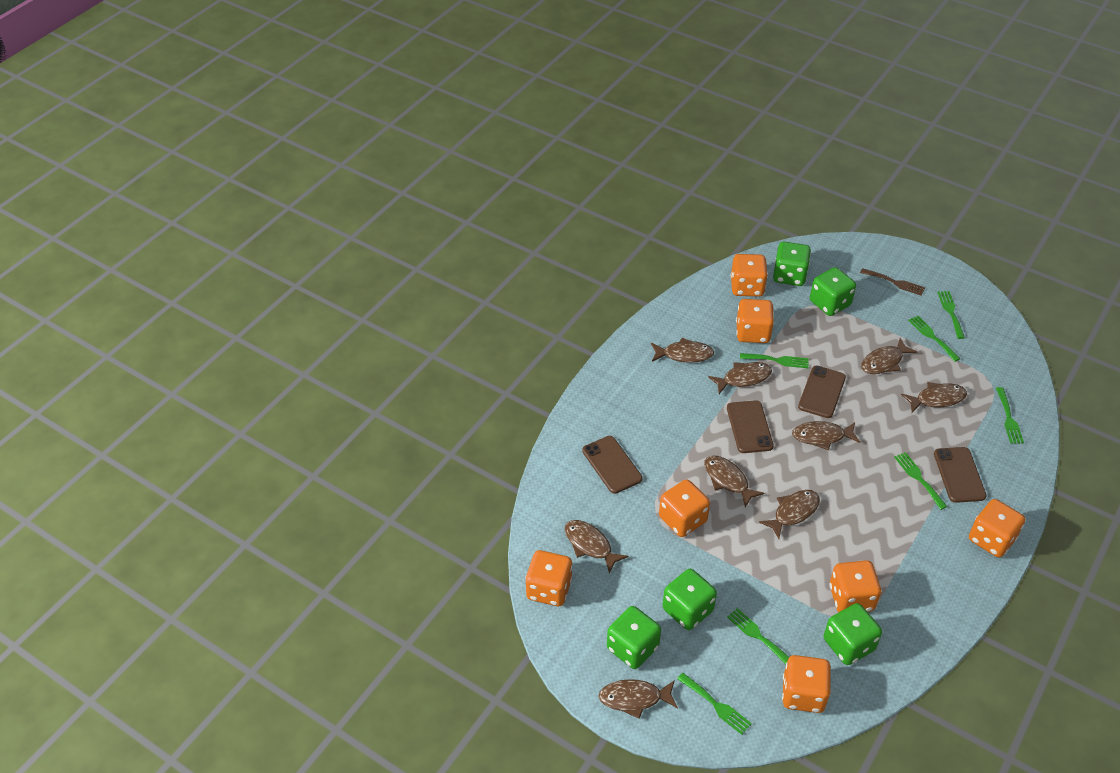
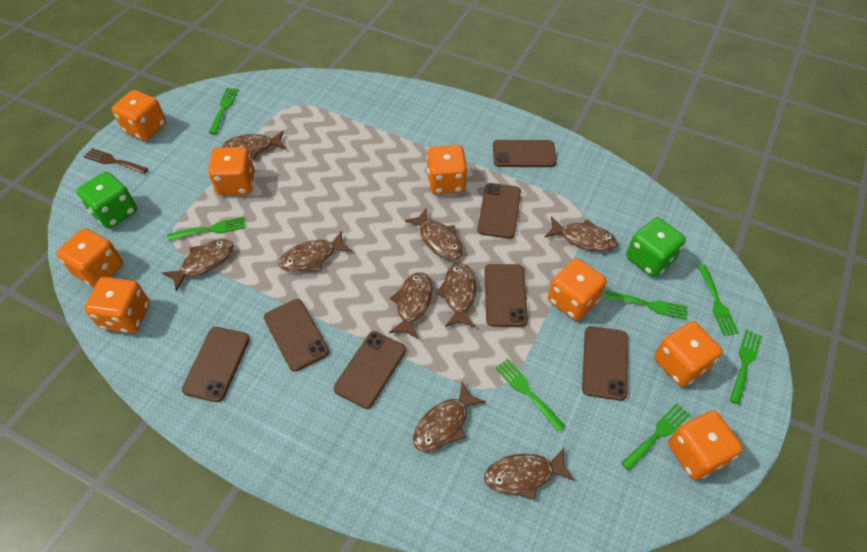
brown phone: 4 -> 7
green dice: 5 -> 2
orange dice: 7 -> 8

